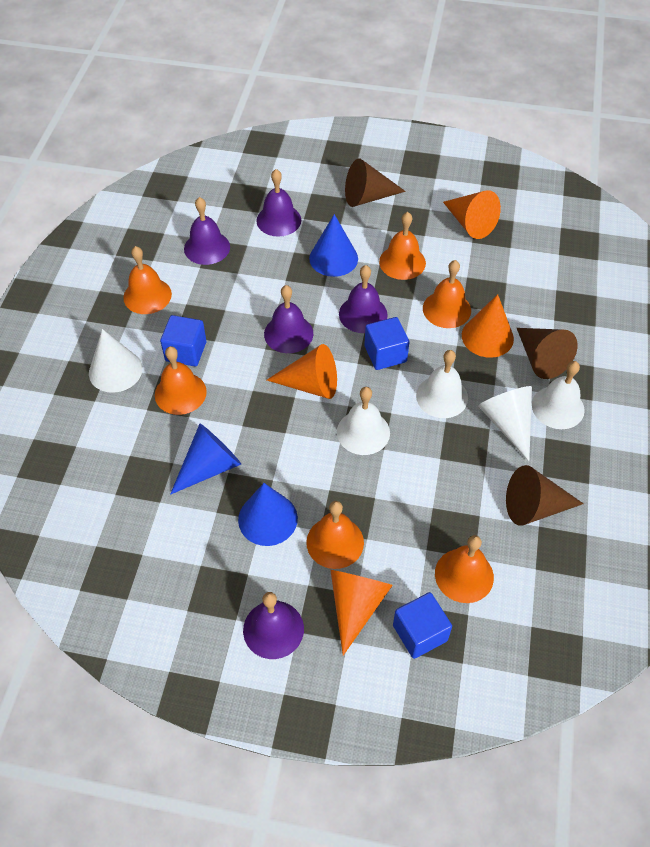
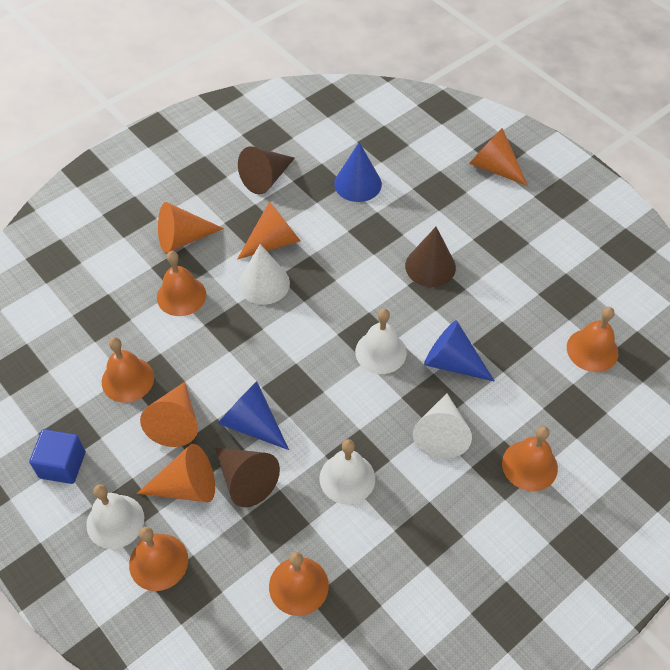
blue cube: 3 -> 1
orange cone: 4 -> 5
purple bell: 5 -> 0

